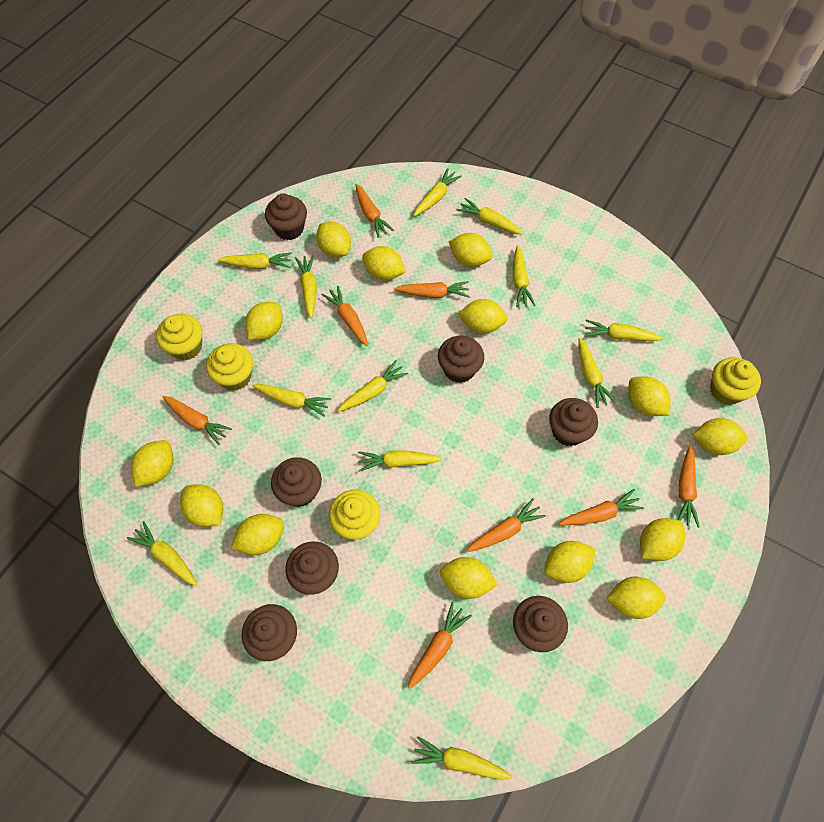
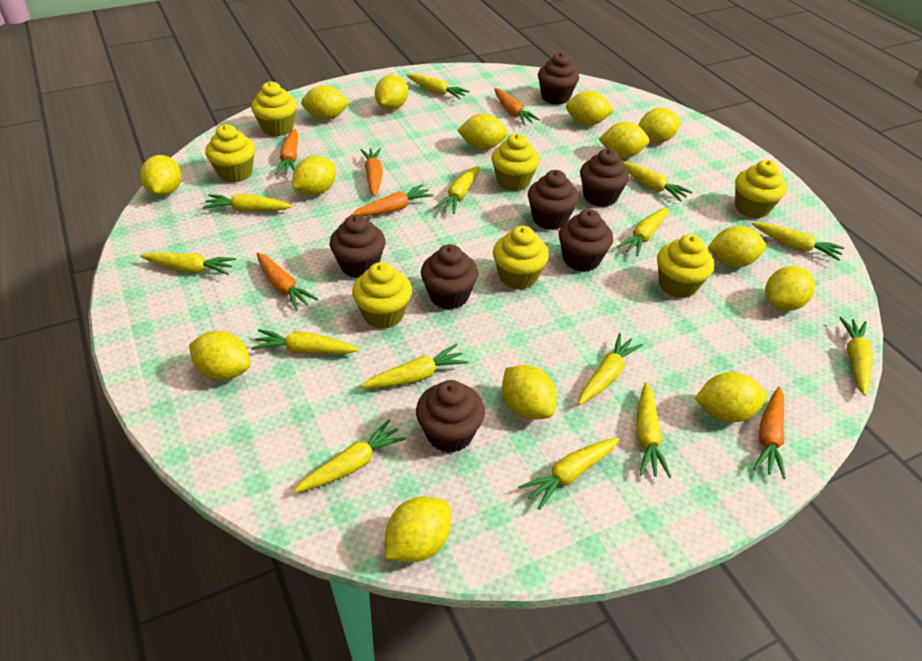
orange carrot: 8 -> 6
yellow carrot: 12 -> 14
yellow cupcake: 4 -> 7

